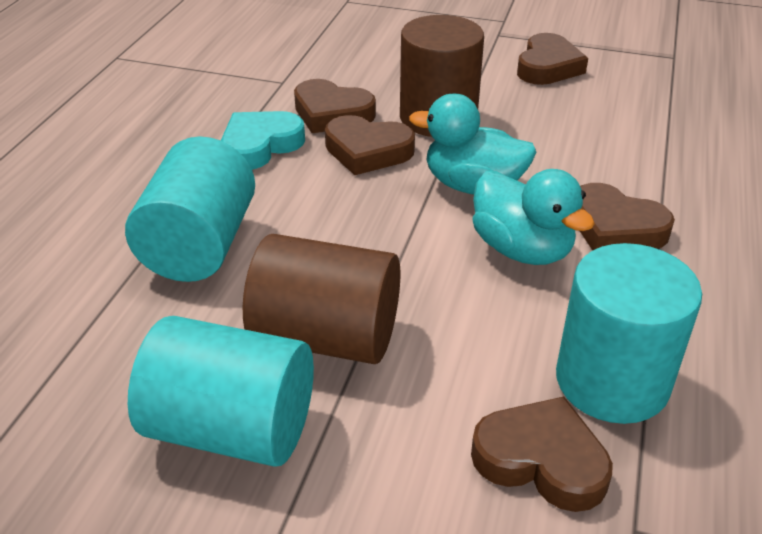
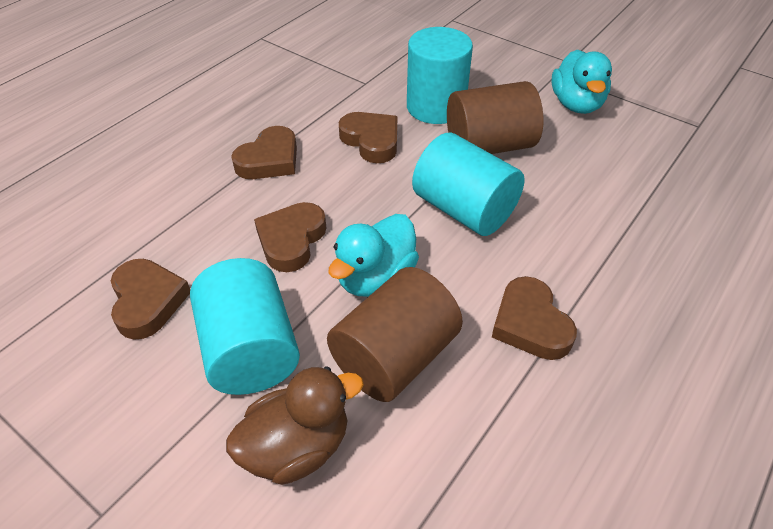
brown duck: 0 -> 1
turquoise heart: 1 -> 0

